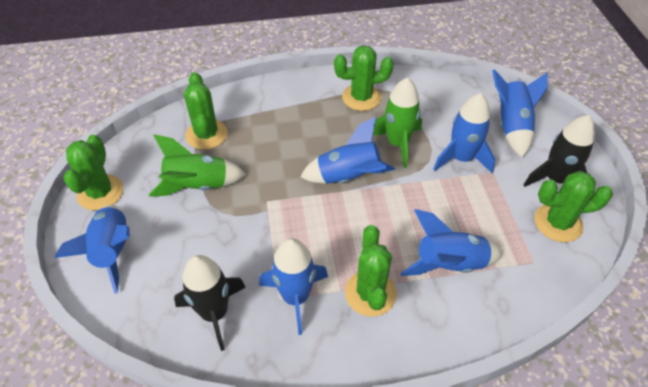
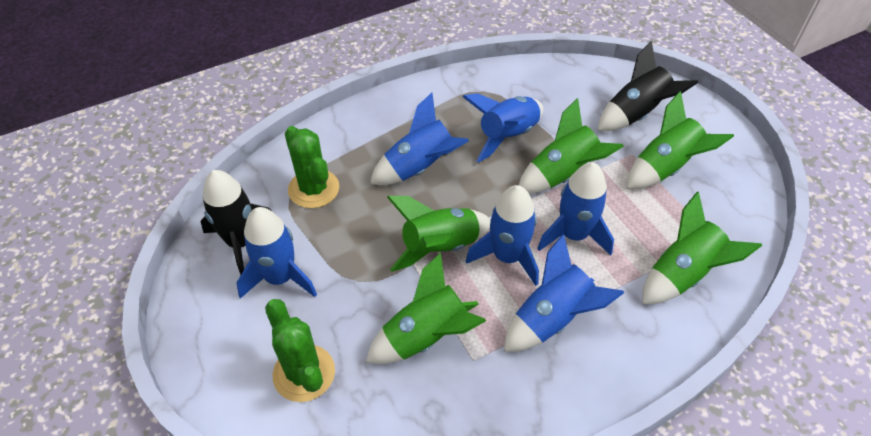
green cactus: 5 -> 2
green rocket: 2 -> 5

